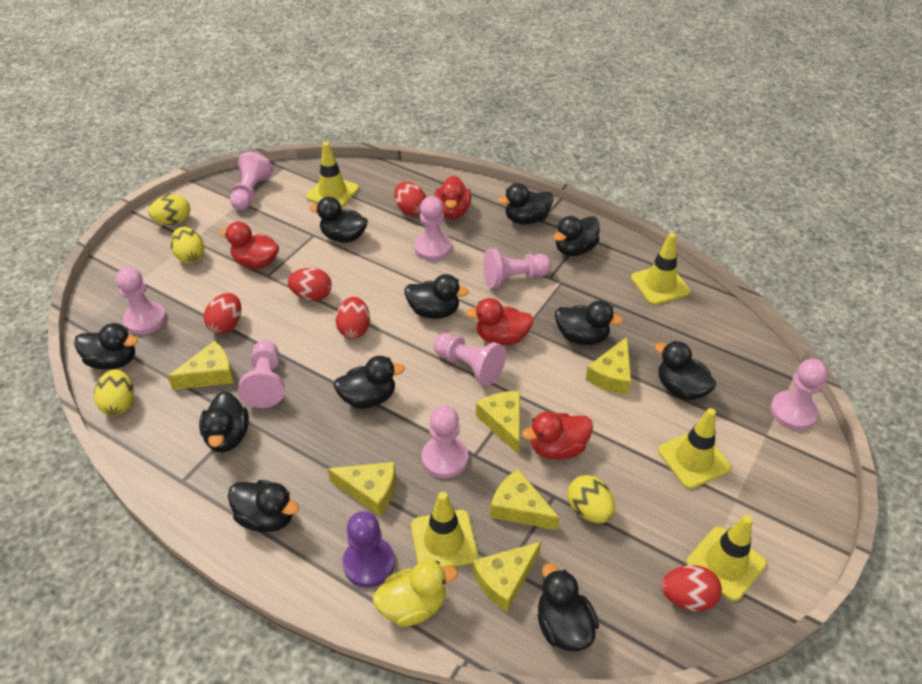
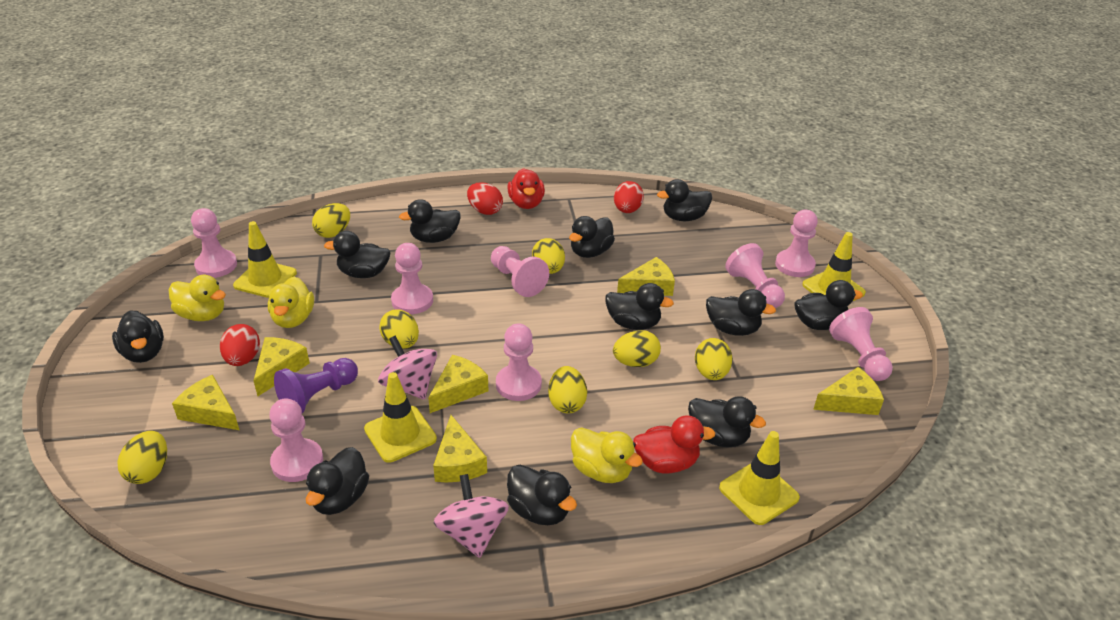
pink spinning top: 0 -> 2
red duck: 4 -> 2
red egg: 5 -> 3
yellow duck: 1 -> 3
yellow egg: 4 -> 7
yellow traffic cone: 5 -> 4

